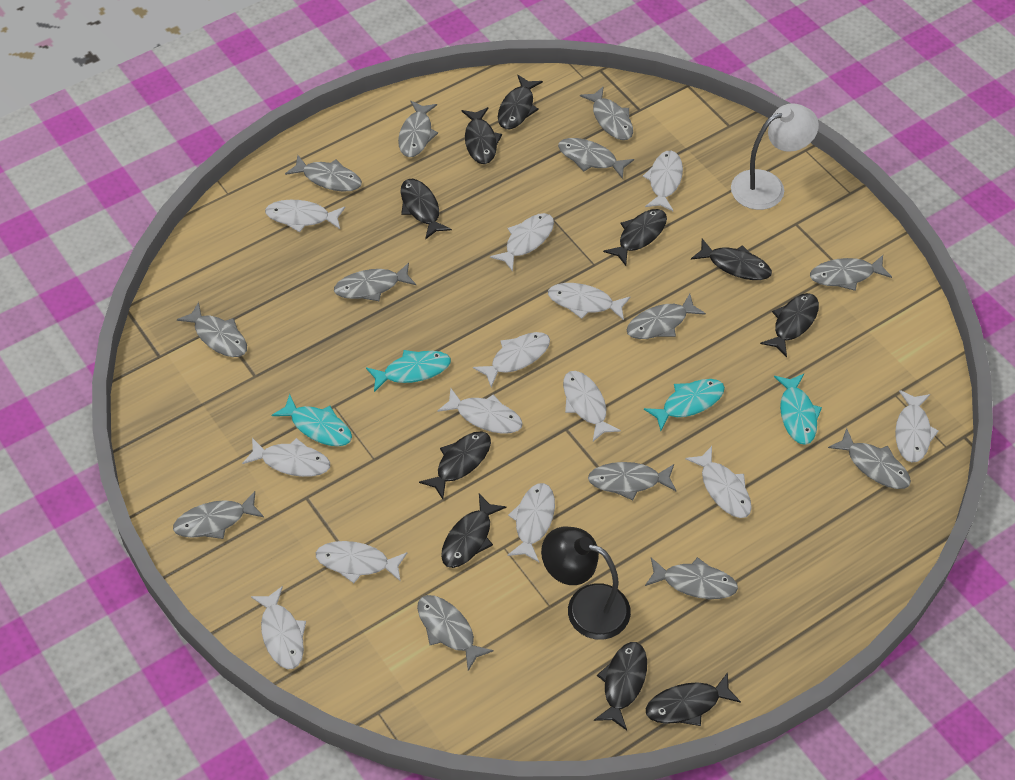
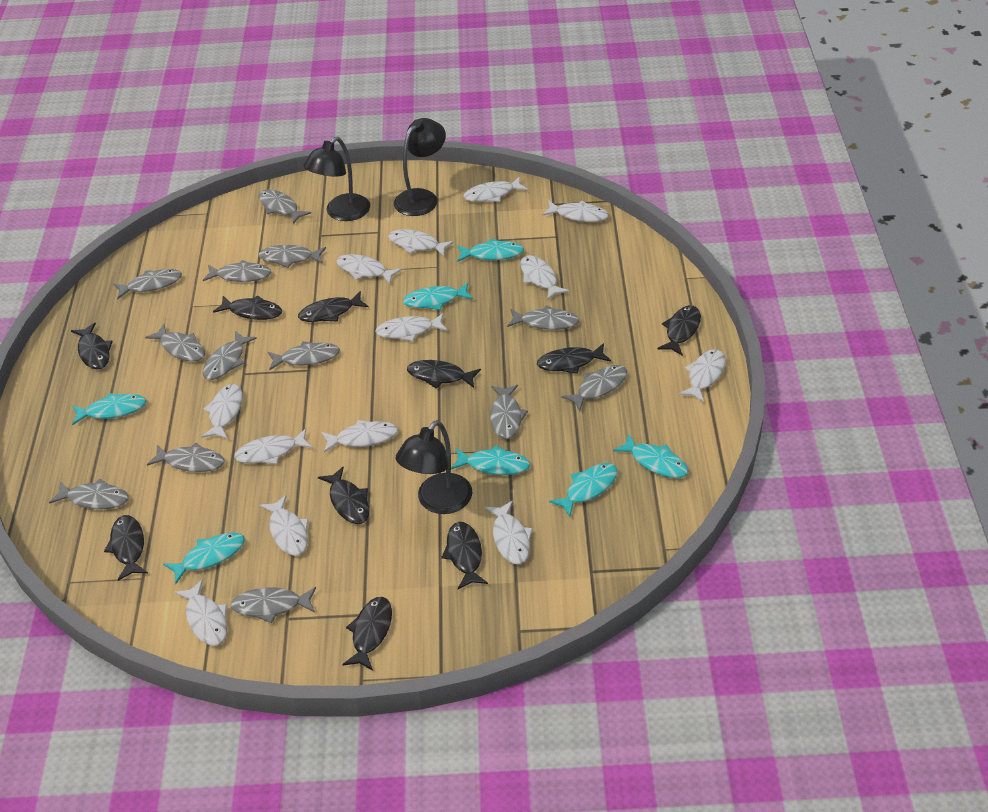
black lamp: 1 -> 3
turquoise fish: 4 -> 7
white lamp: 1 -> 0

